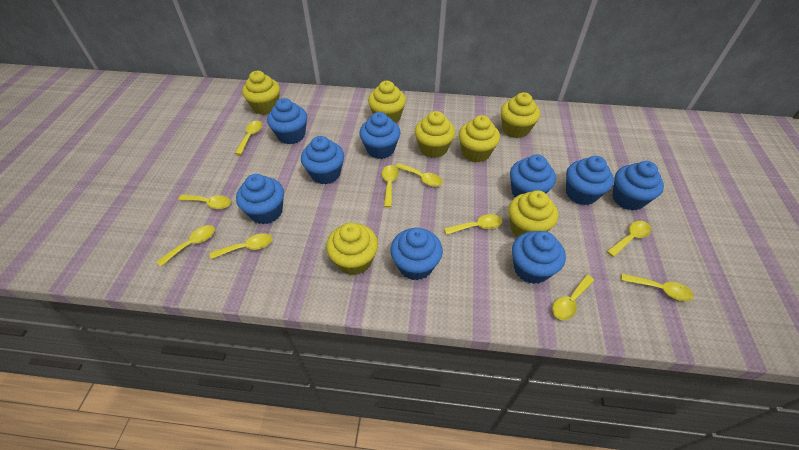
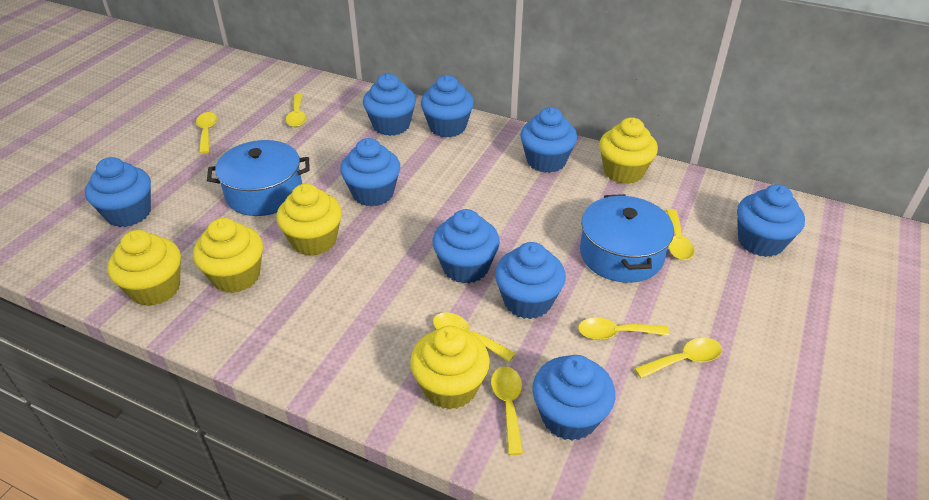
blue pot: 0 -> 2
yellow cupcake: 7 -> 5
yellow spoon: 10 -> 7

